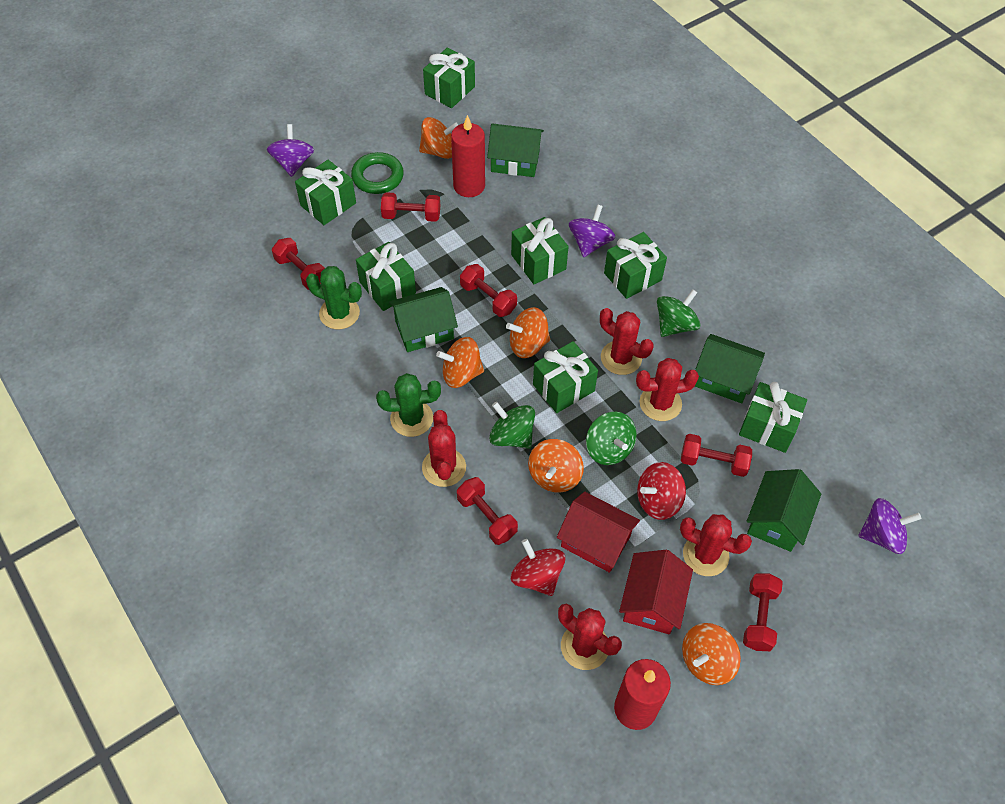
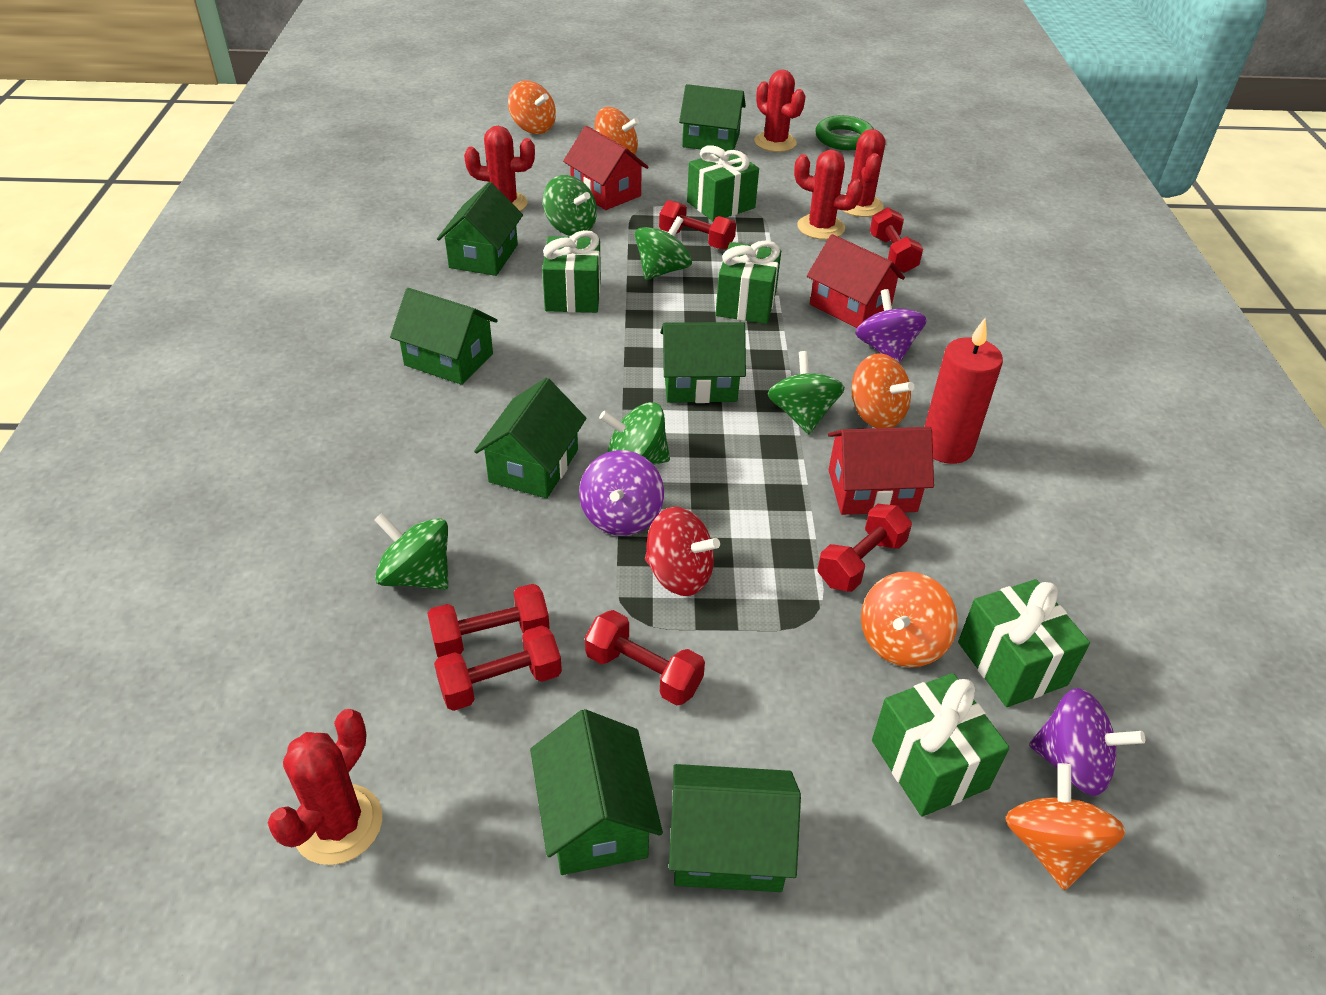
green cactus: 2 -> 0
green gift: 7 -> 5
green house: 4 -> 7
green spinning top: 3 -> 5
red candle: 2 -> 1
red house: 2 -> 3
red spinning top: 2 -> 1

